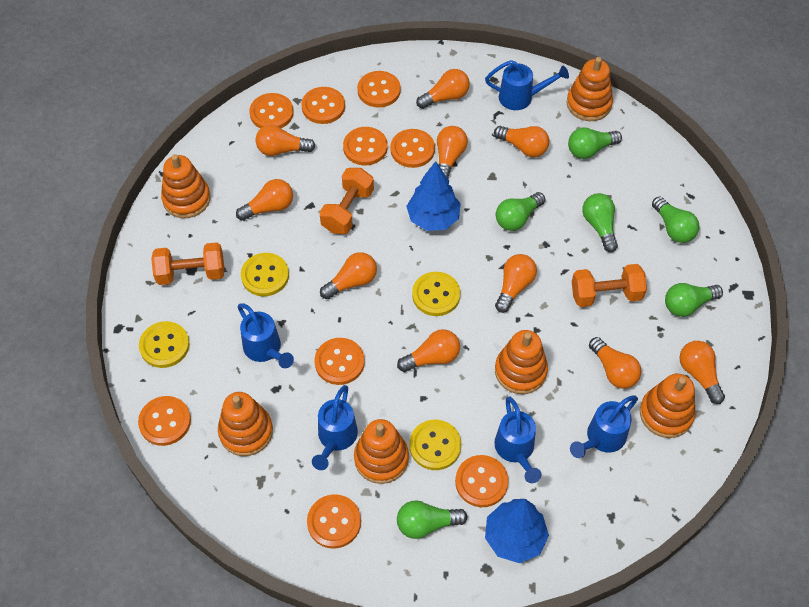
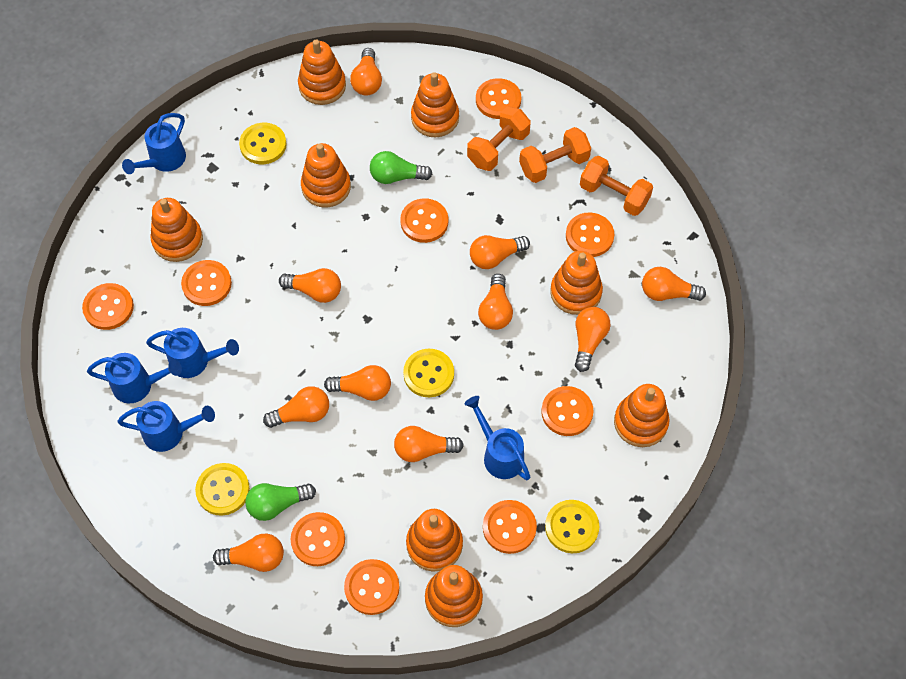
blue tree: 2 -> 0
green light bulb: 6 -> 2
orange stacking toy: 6 -> 8

